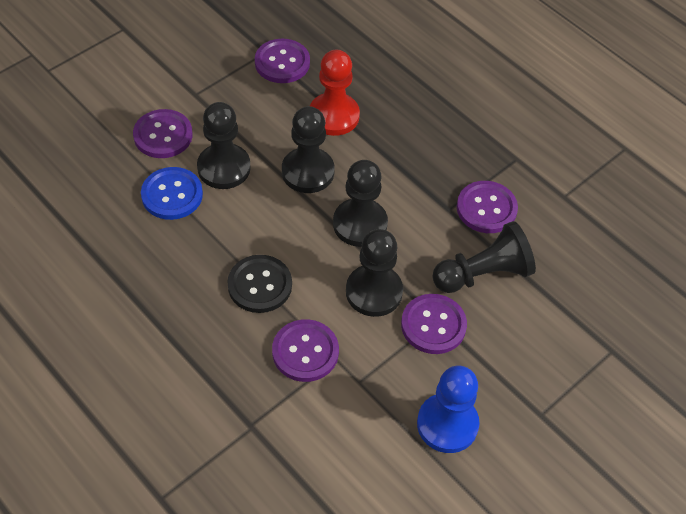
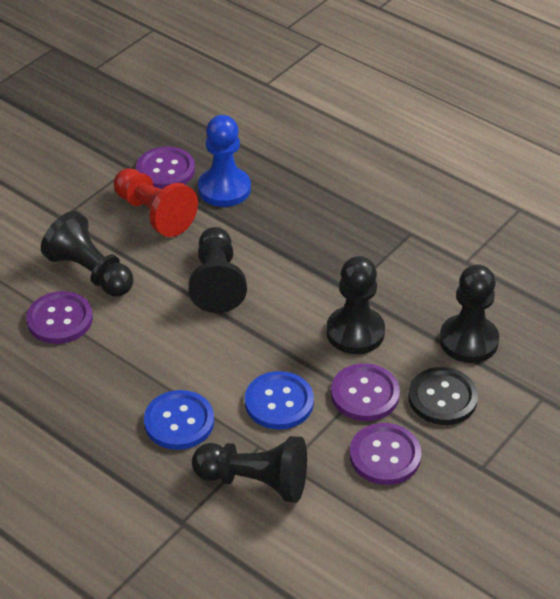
blue button: 1 -> 2
purple button: 5 -> 4

